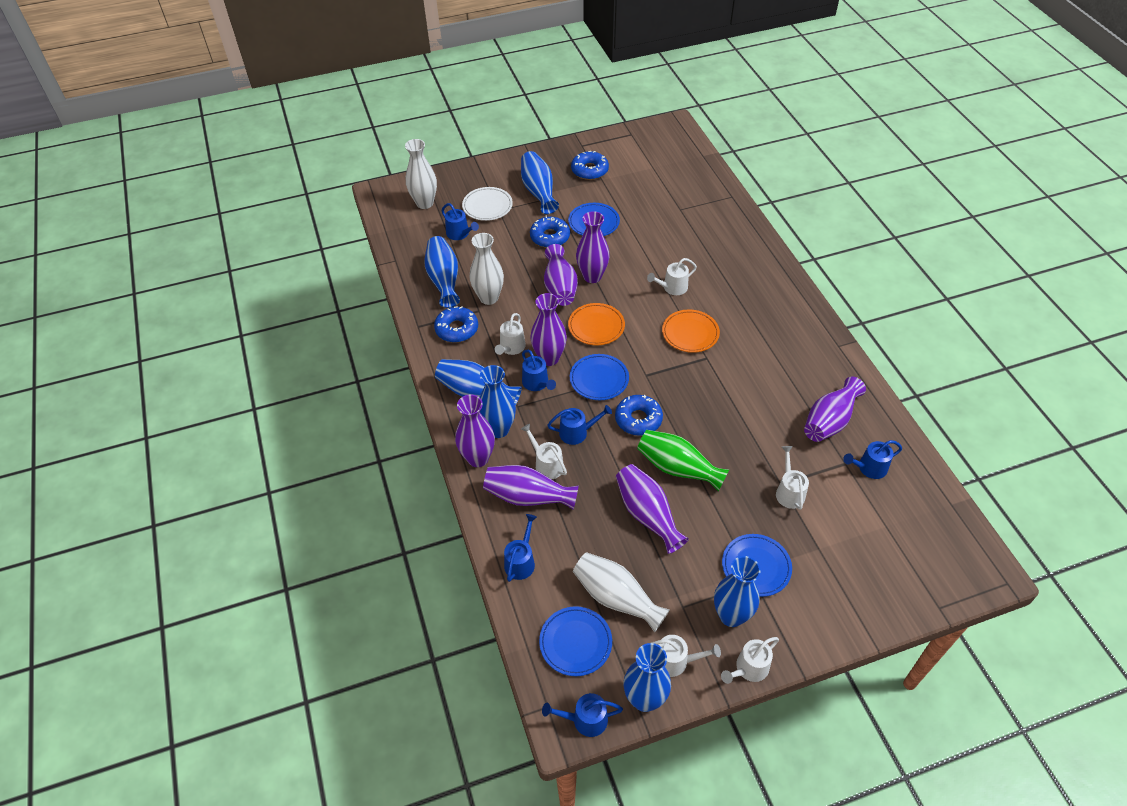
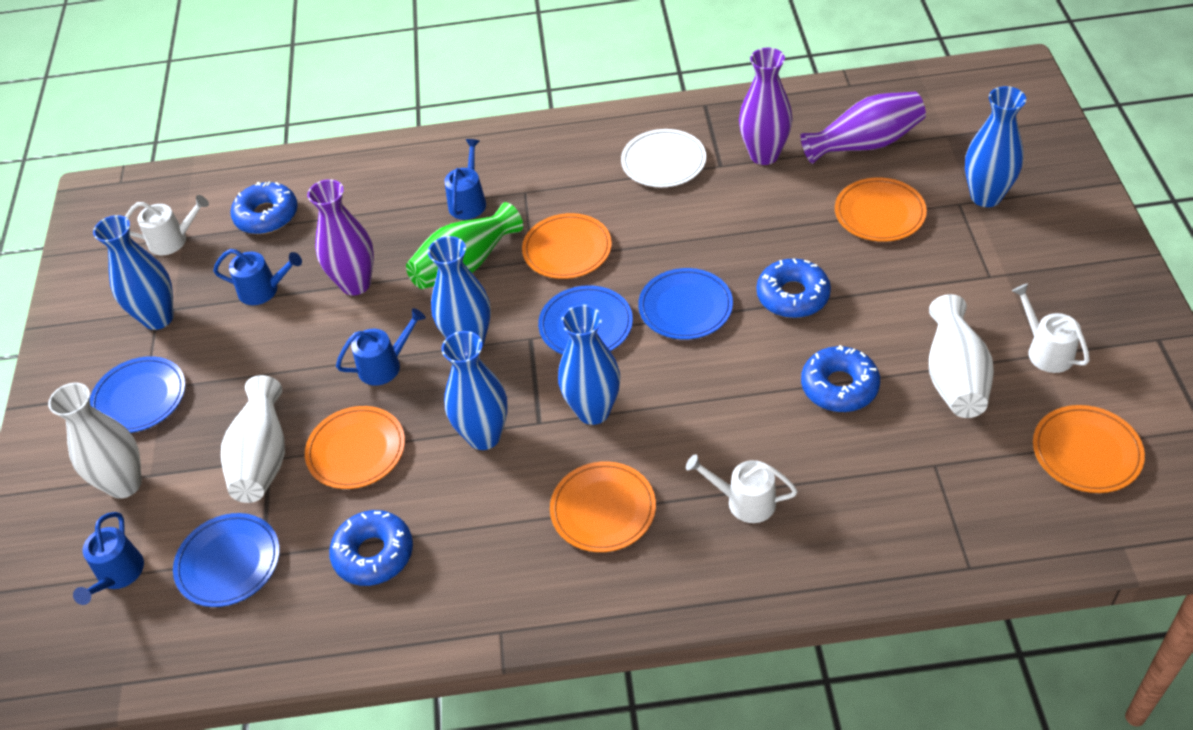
blue vase: 6 -> 5
blue watering can: 6 -> 4
orange plate: 2 -> 5
purple vase: 7 -> 3
white watering can: 6 -> 3

